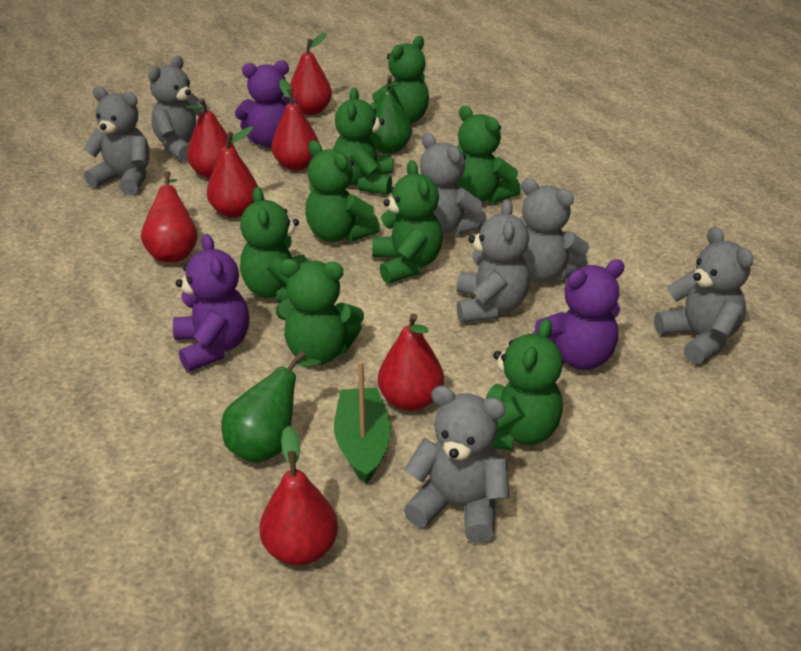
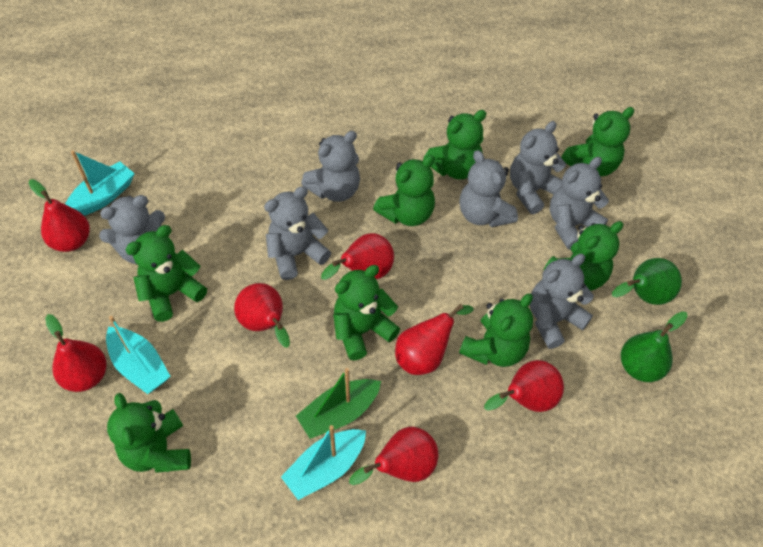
purple teddy bear: 3 -> 0
turquoise boat: 0 -> 3

